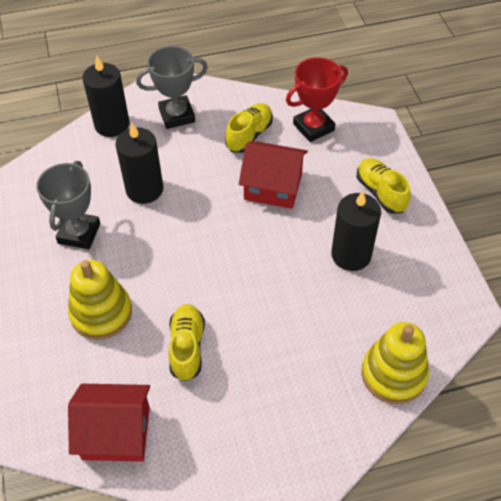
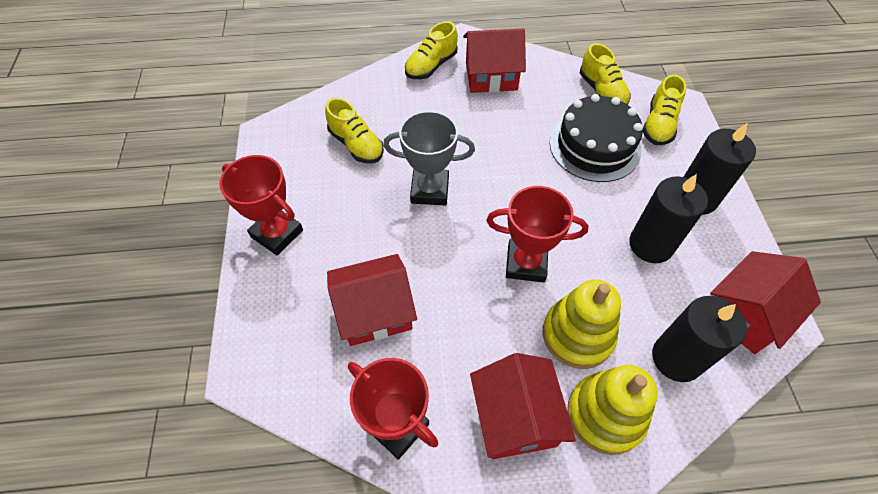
black cake: 0 -> 1
grey trophy: 2 -> 1
red house: 2 -> 4
red trophy: 1 -> 3
yellow shoe: 3 -> 4

